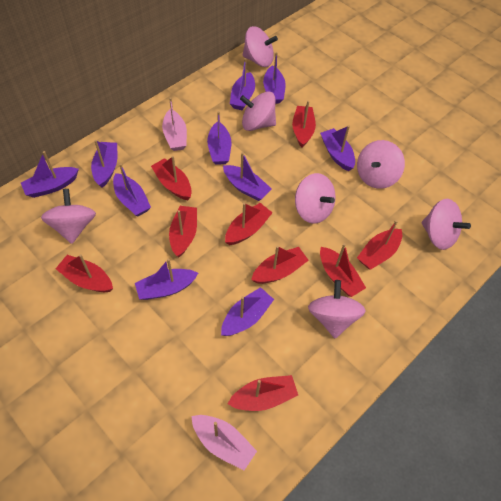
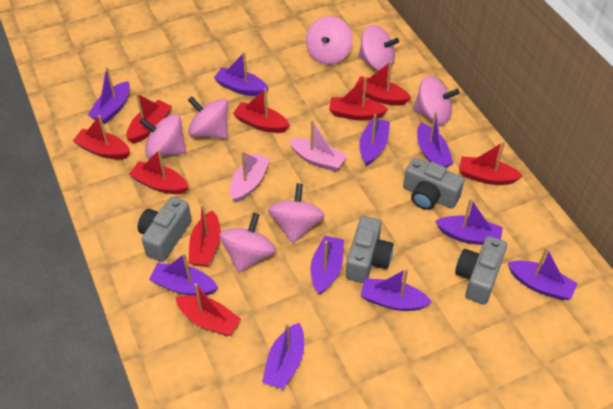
grey camera: 0 -> 4

